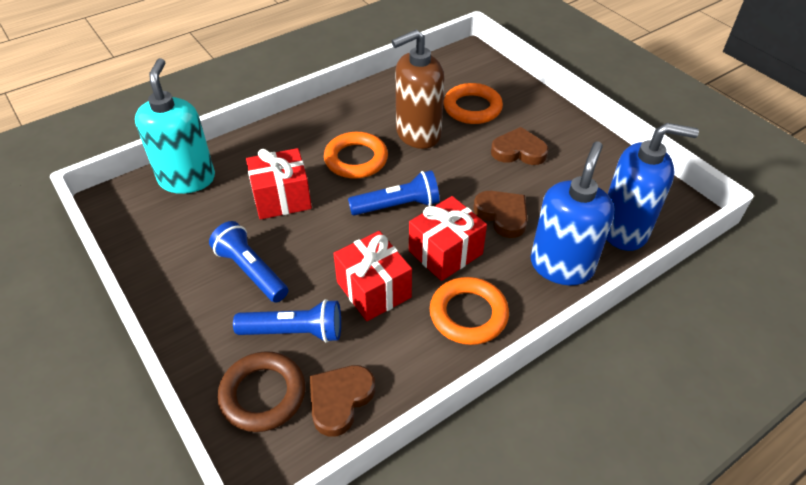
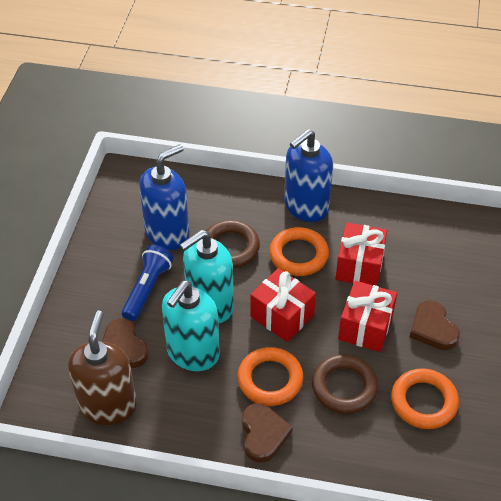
blue flashlight: 3 -> 1
brown ring: 1 -> 2
turquoise soap dispenser: 1 -> 2

